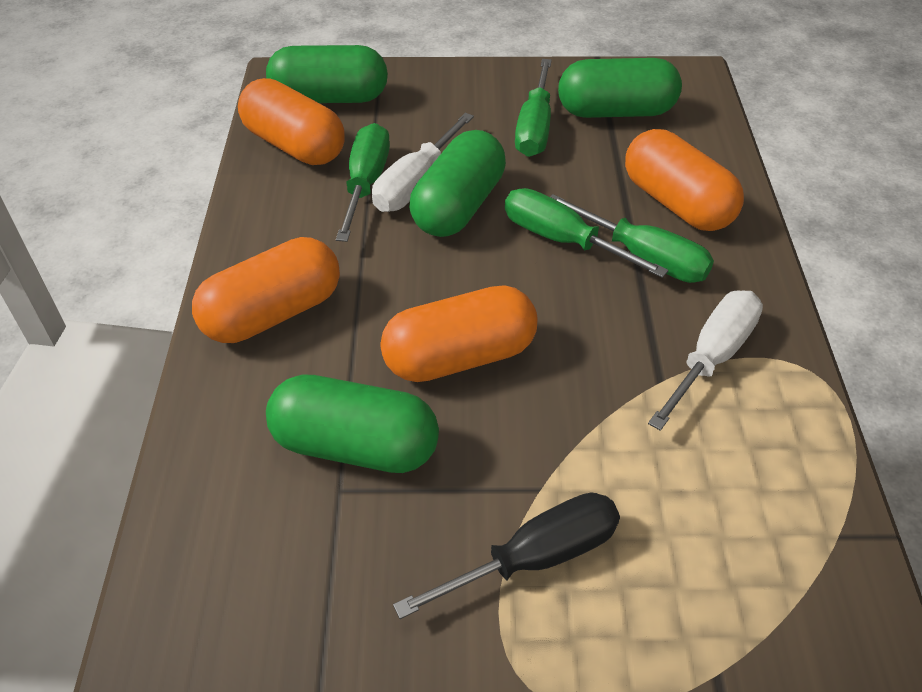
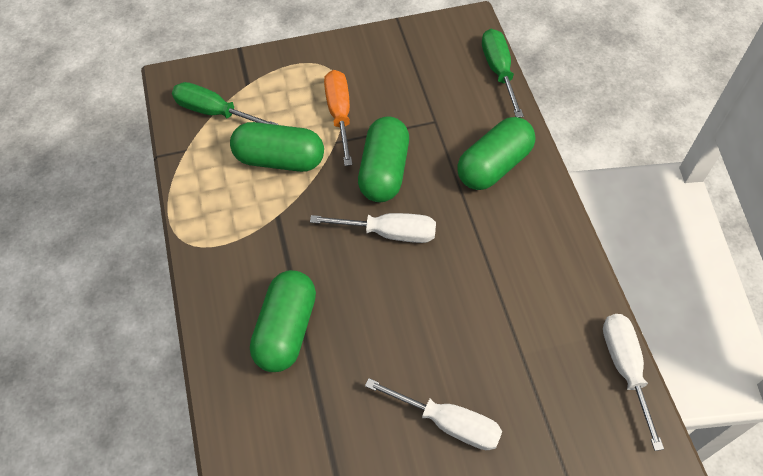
black screwdriver: 1 -> 0
green screwdriver: 4 -> 2
orange capsule: 4 -> 0
orange screwdriver: 0 -> 1
white screwdriver: 2 -> 3

